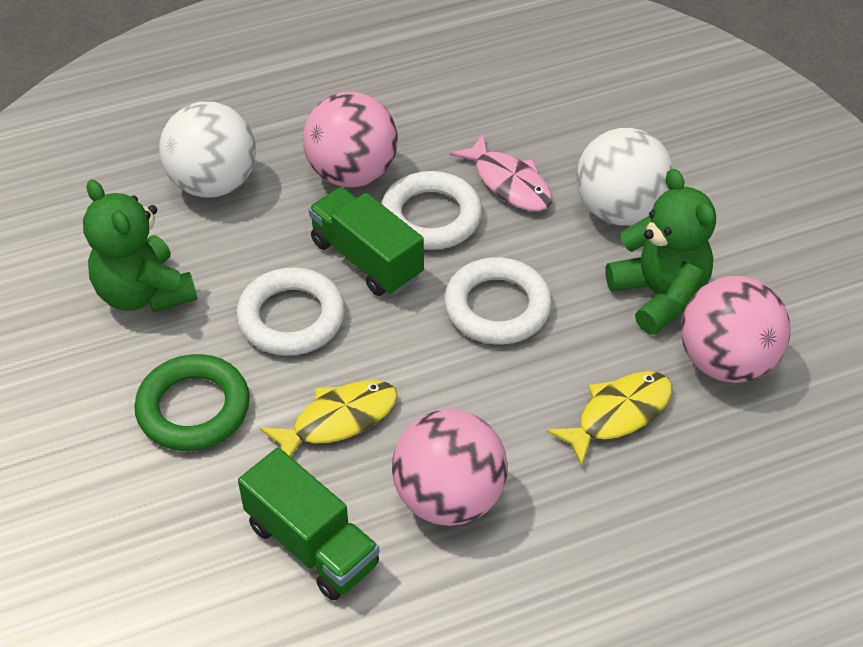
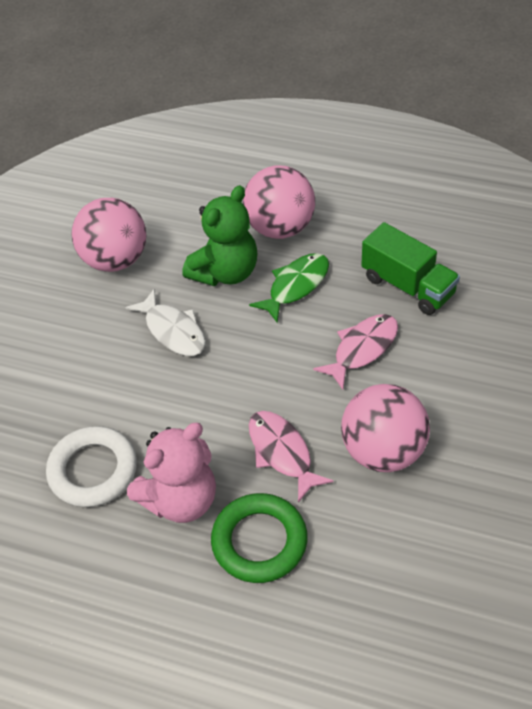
green fish: 0 -> 1
green teddy bear: 2 -> 1
green truck: 2 -> 1
pink fish: 1 -> 2
pink teddy bear: 0 -> 1
white ball: 2 -> 0
white fish: 0 -> 1
white ring: 3 -> 1
yellow fish: 2 -> 0

